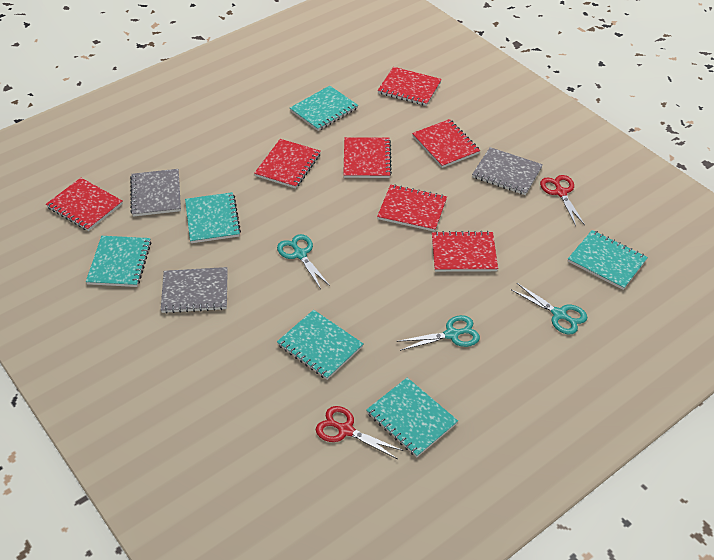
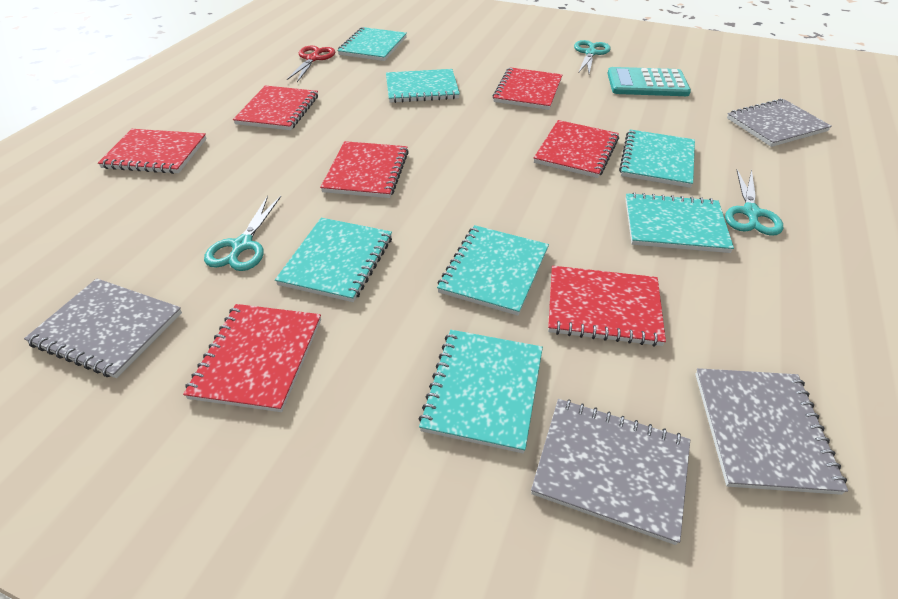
grey notebook: 3 -> 4
red scissors: 2 -> 1
turquoise calculator: 0 -> 1
turquoise notebook: 6 -> 7

